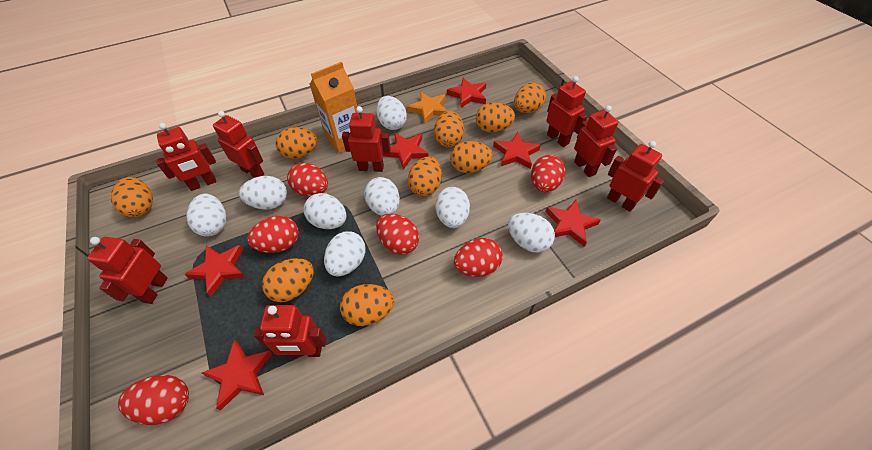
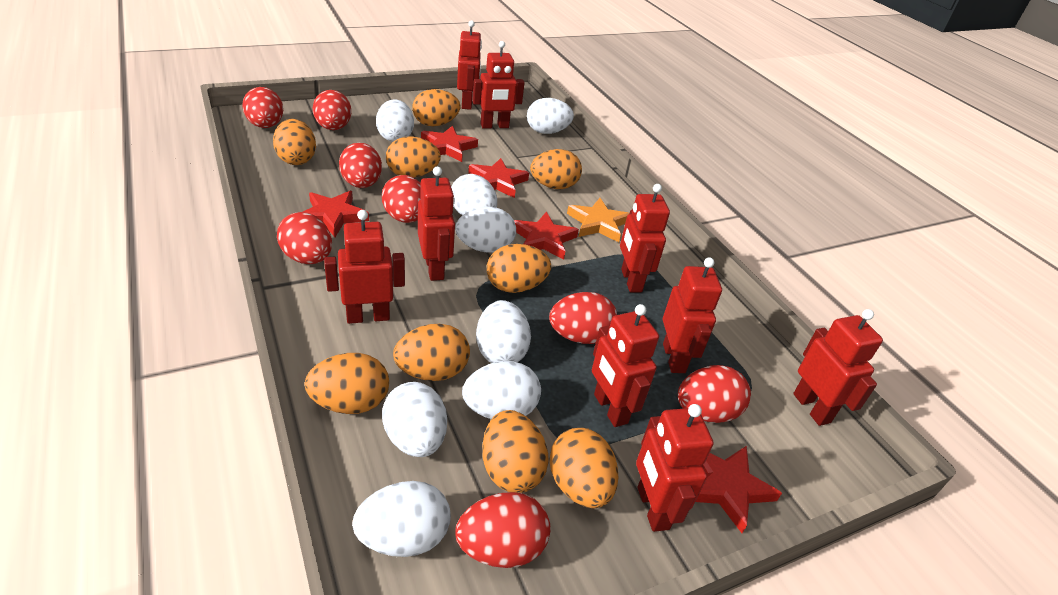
orange carton: 1 -> 0
red egg: 6 -> 8
red robot: 8 -> 9
red star: 6 -> 5

